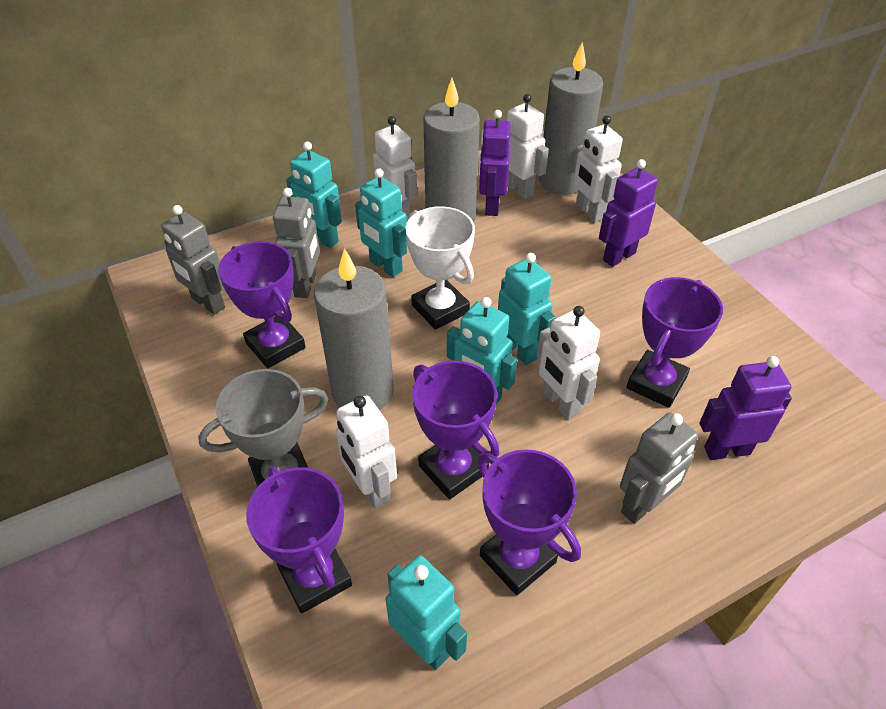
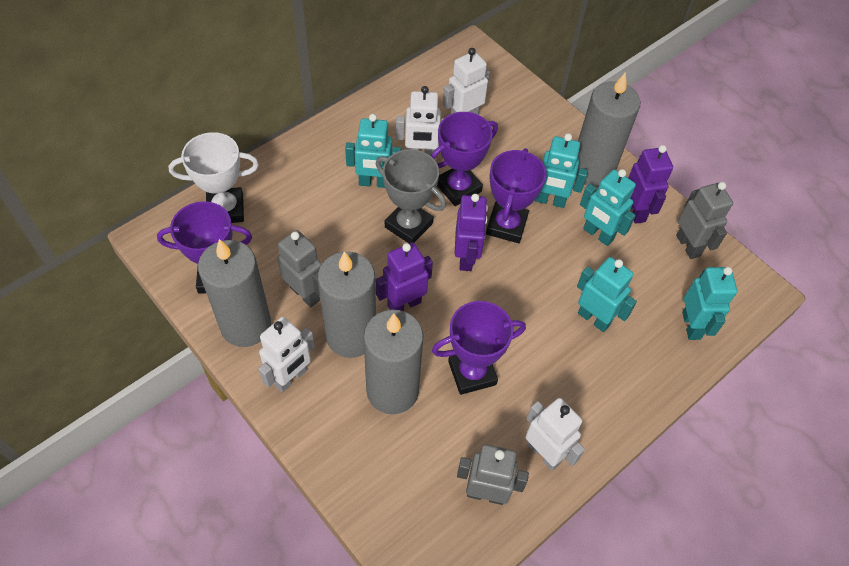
grey candle: 3 -> 4
purple trophy: 5 -> 4
white robot: 5 -> 4

